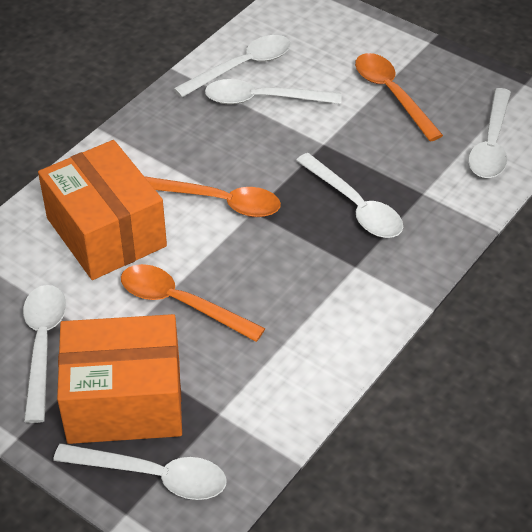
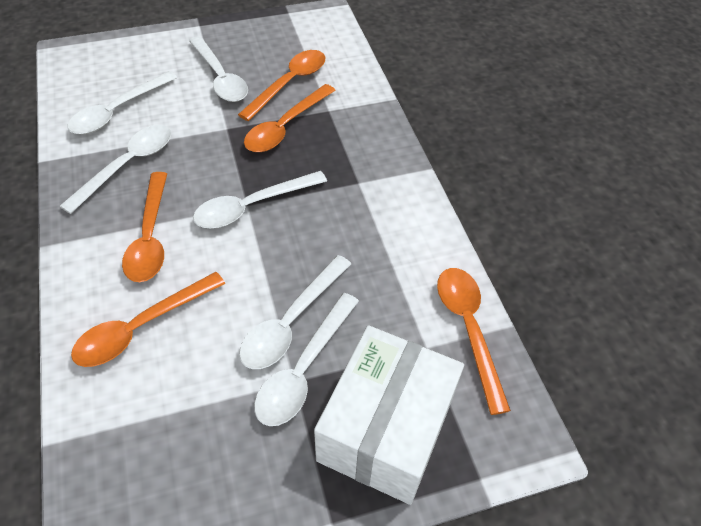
orange box: 2 -> 0
orange spoon: 3 -> 5
white box: 0 -> 1

